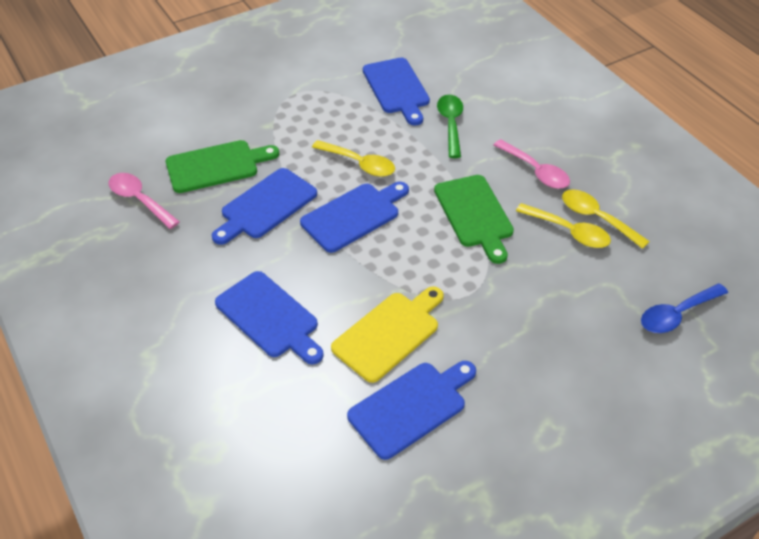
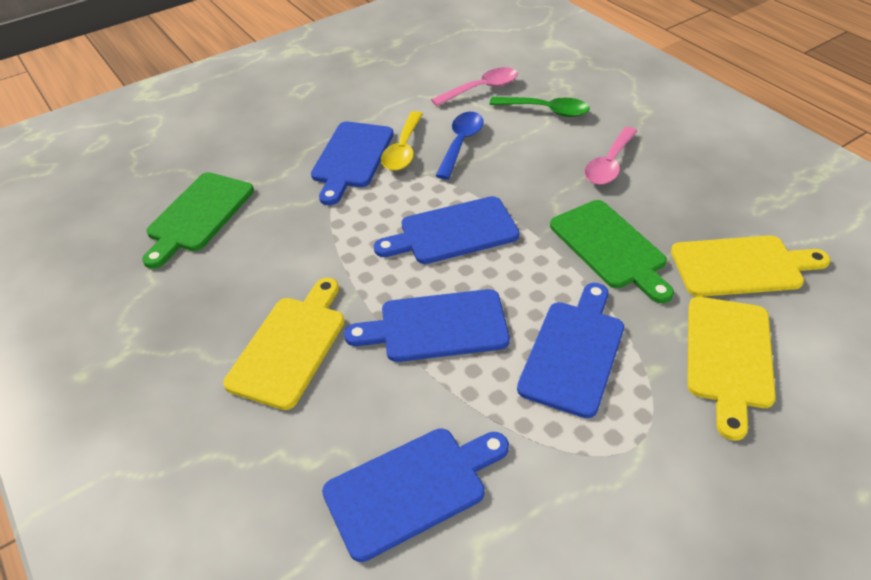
yellow cutting board: 1 -> 3
yellow spoon: 3 -> 1

